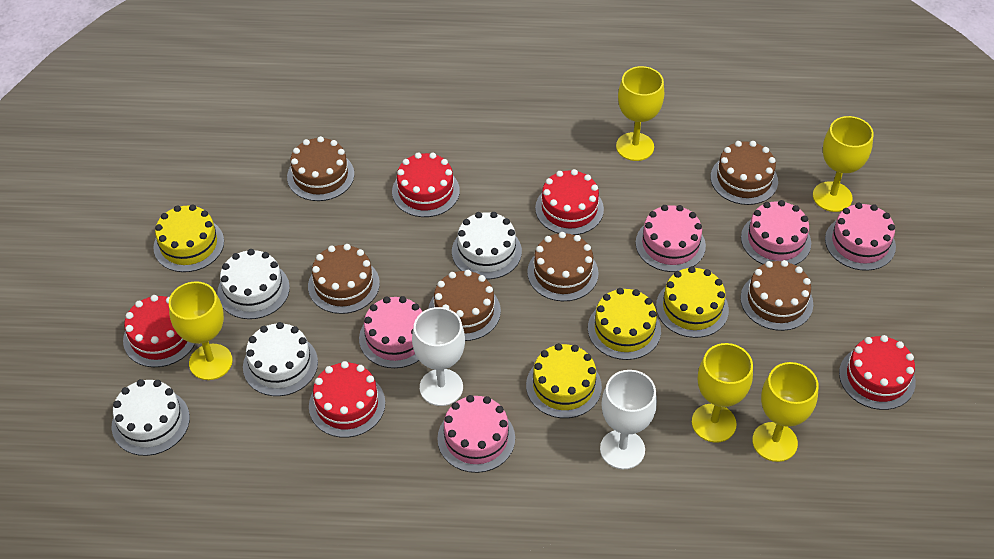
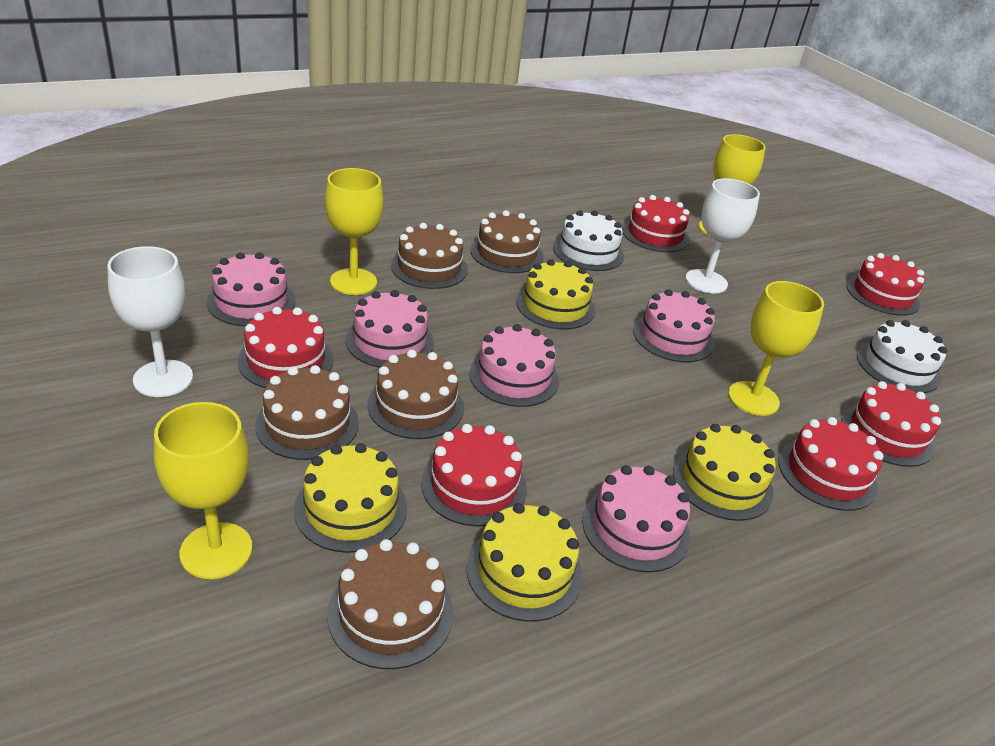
brown cake: 6 -> 5
red cake: 5 -> 6
white cake: 4 -> 2
yellow goblet: 5 -> 4

